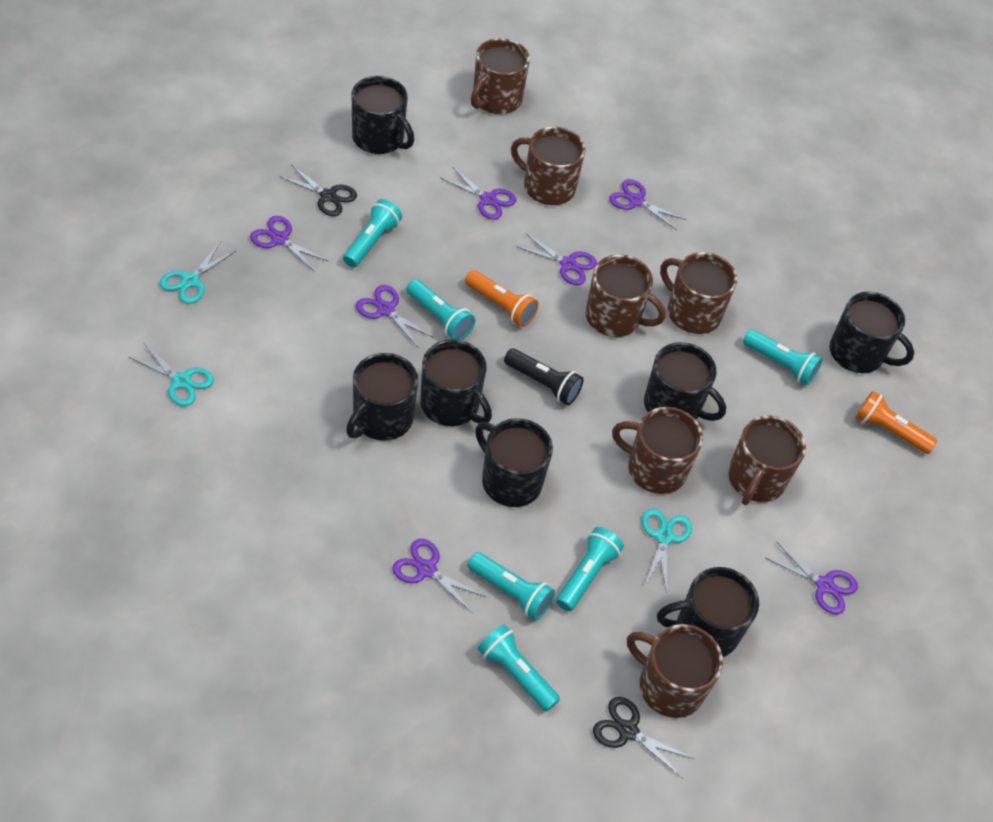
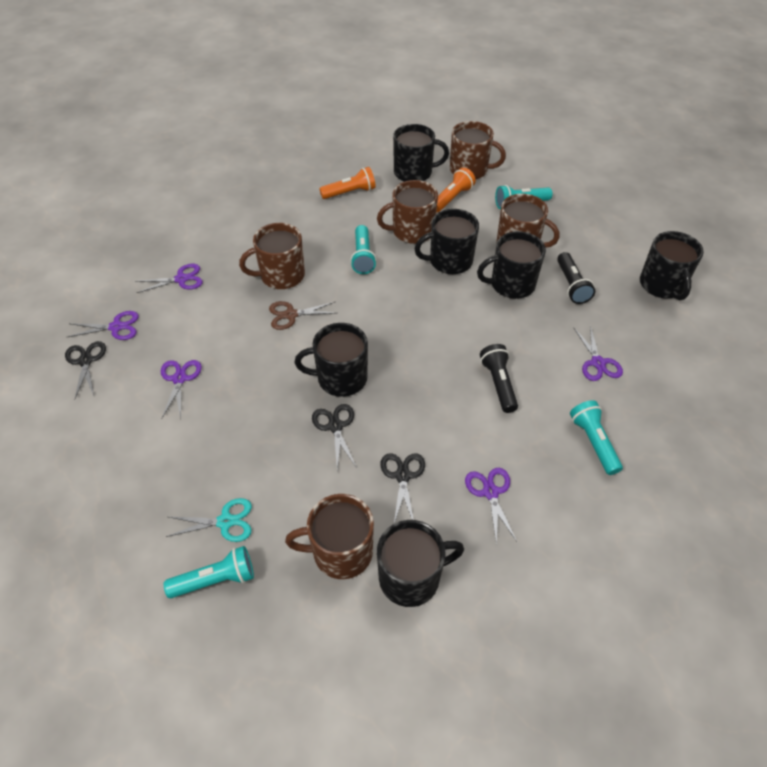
black flashlight: 1 -> 2
black mug: 7 -> 6
black scissors: 2 -> 3
brown mug: 7 -> 5
brown scissors: 0 -> 1
purple scissors: 7 -> 5
turquoise flashlight: 6 -> 4
turquoise scissors: 3 -> 1

